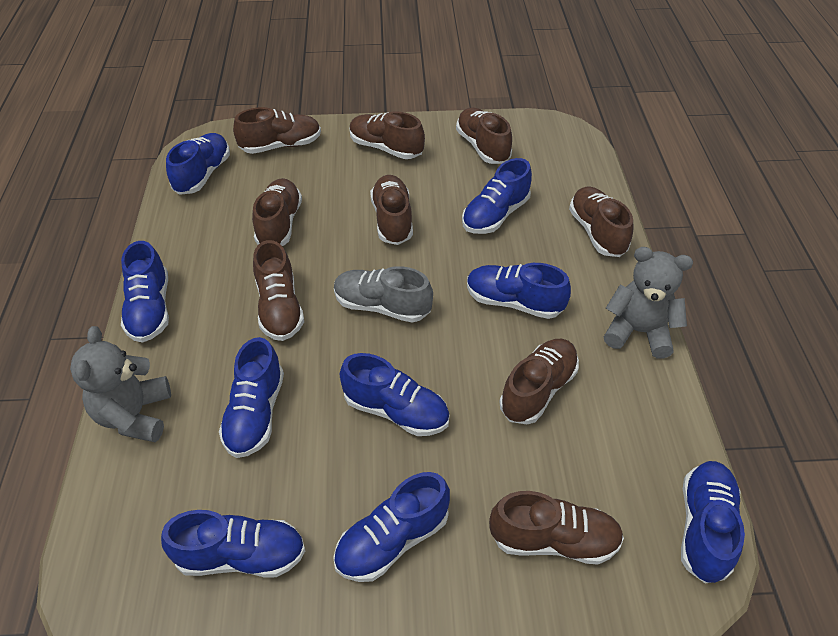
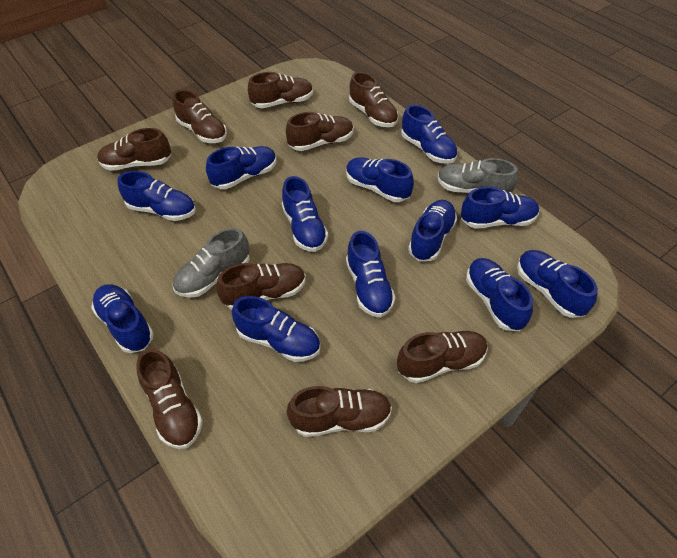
blue shoe: 9 -> 12
grey shoe: 1 -> 2
grey teddy bear: 2 -> 0

